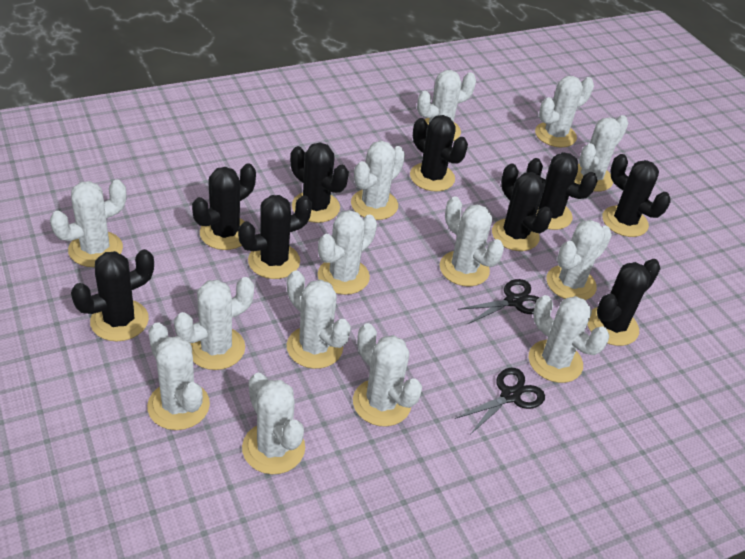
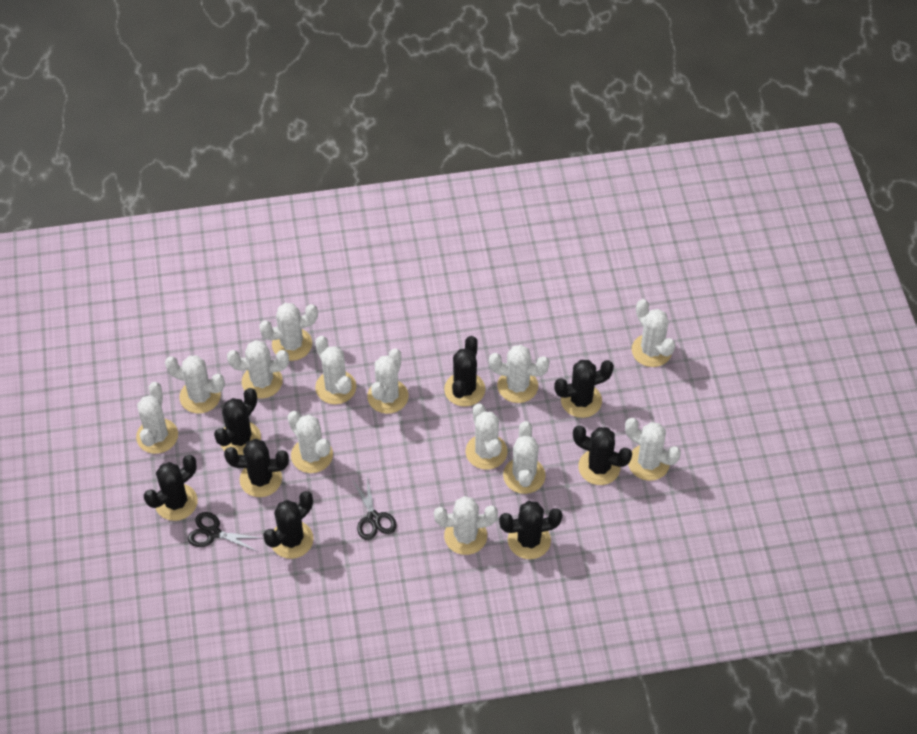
black cactus: 9 -> 8
white cactus: 14 -> 13

